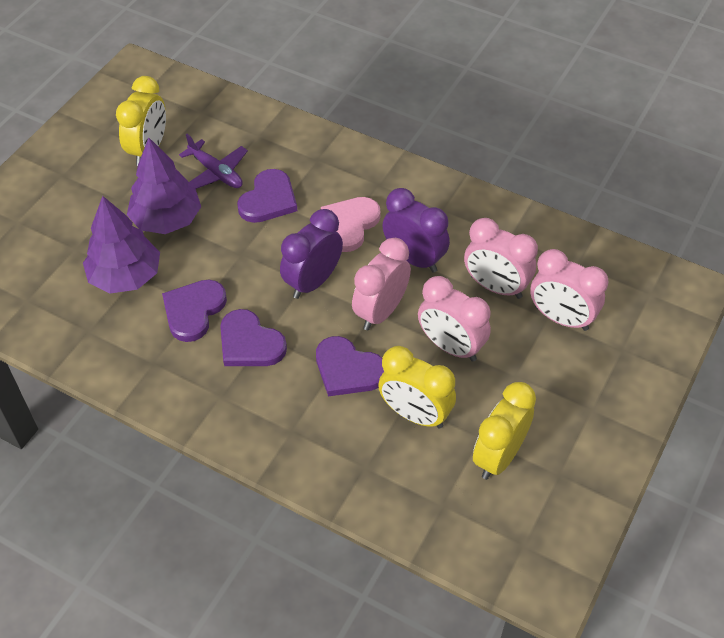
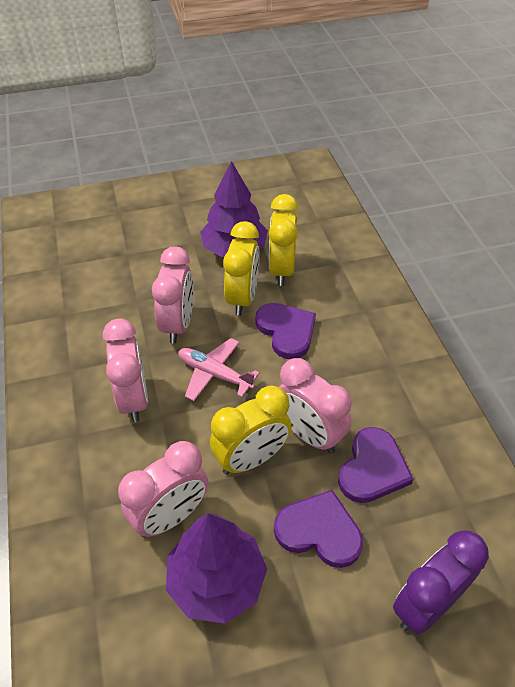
pink heart: 1 -> 0
pink plane: 0 -> 1
purple clock: 2 -> 1
purple heart: 4 -> 3
purple plane: 1 -> 0

